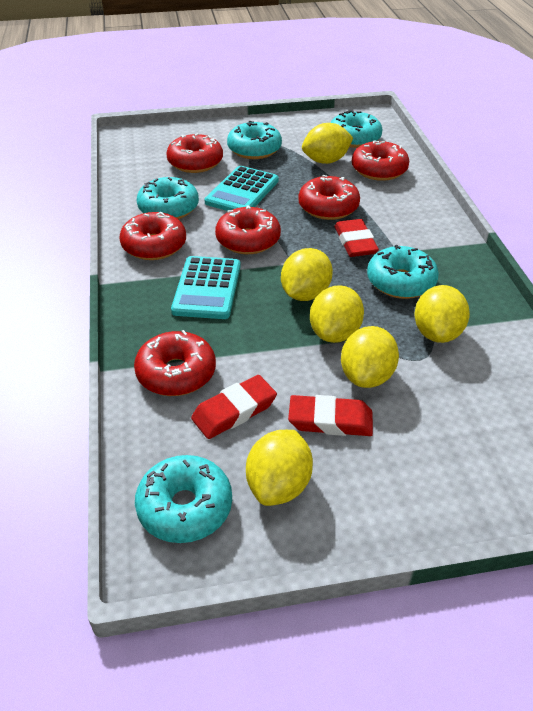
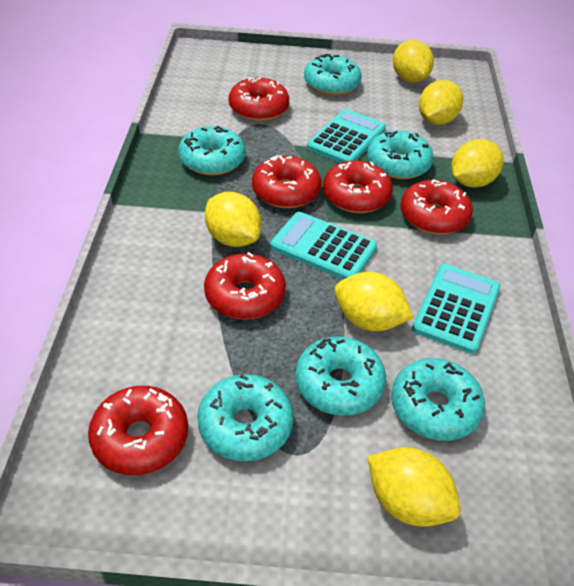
red eraser: 3 -> 0
turquoise calculator: 2 -> 3
turquoise donut: 5 -> 6

